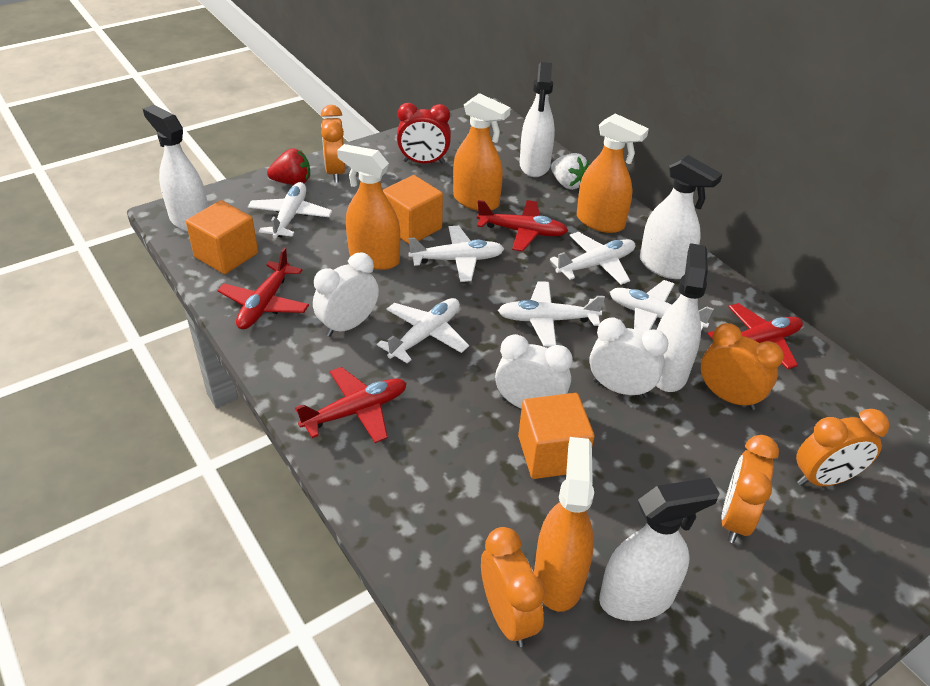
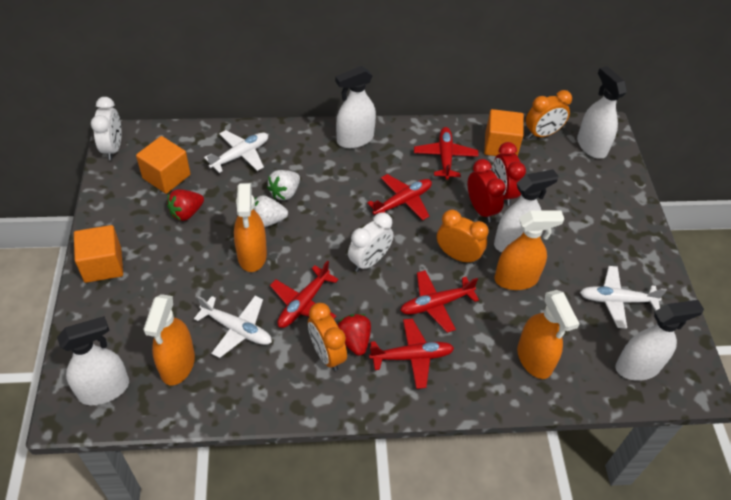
orange clock: 5 -> 3
red clock: 1 -> 2
red plane: 4 -> 5
red strawberry: 1 -> 2
white clock: 3 -> 2
white plane: 6 -> 3
white strawberry: 1 -> 2

